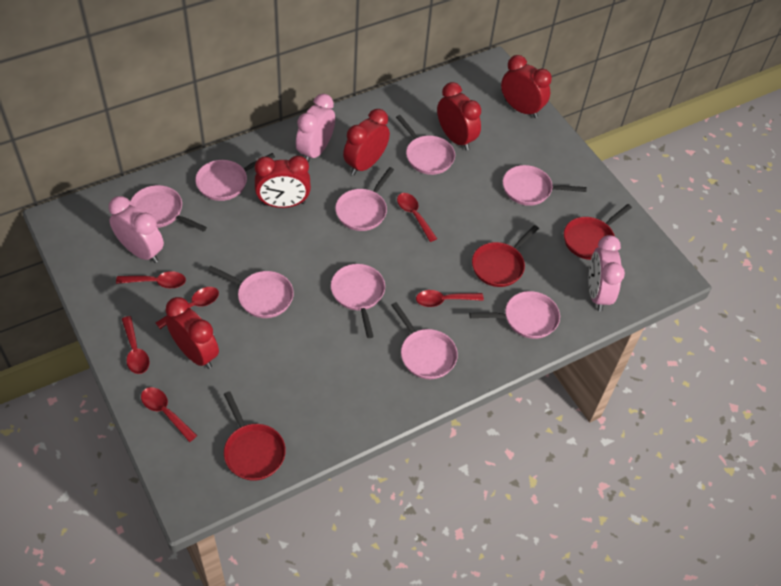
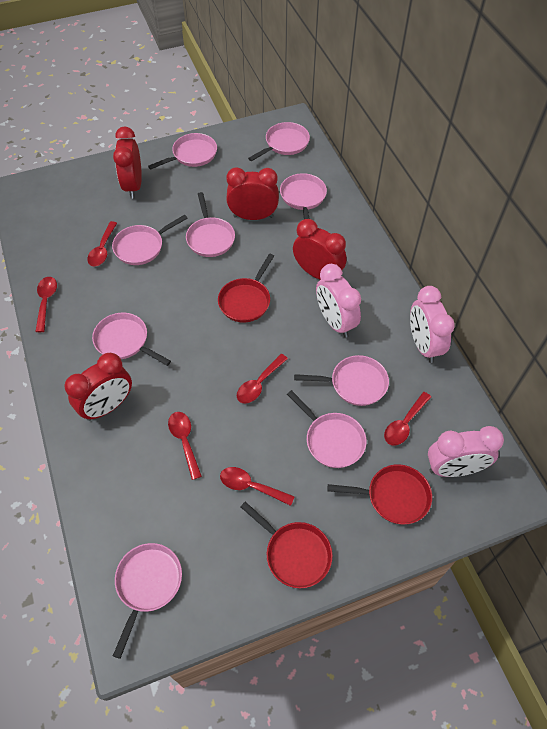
red clock: 5 -> 4

